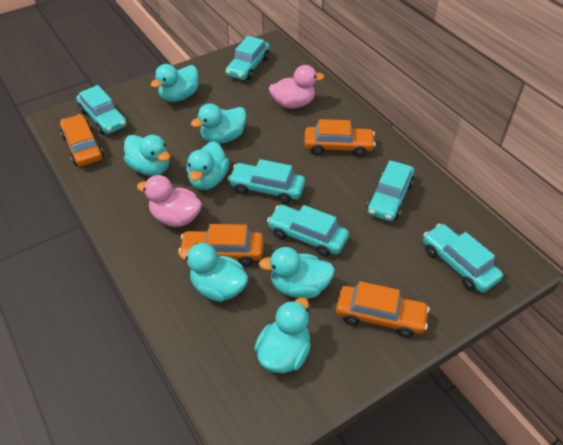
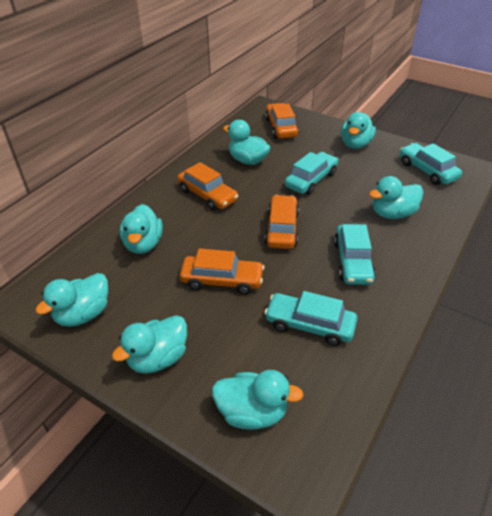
pink duck: 2 -> 0
turquoise car: 6 -> 4

